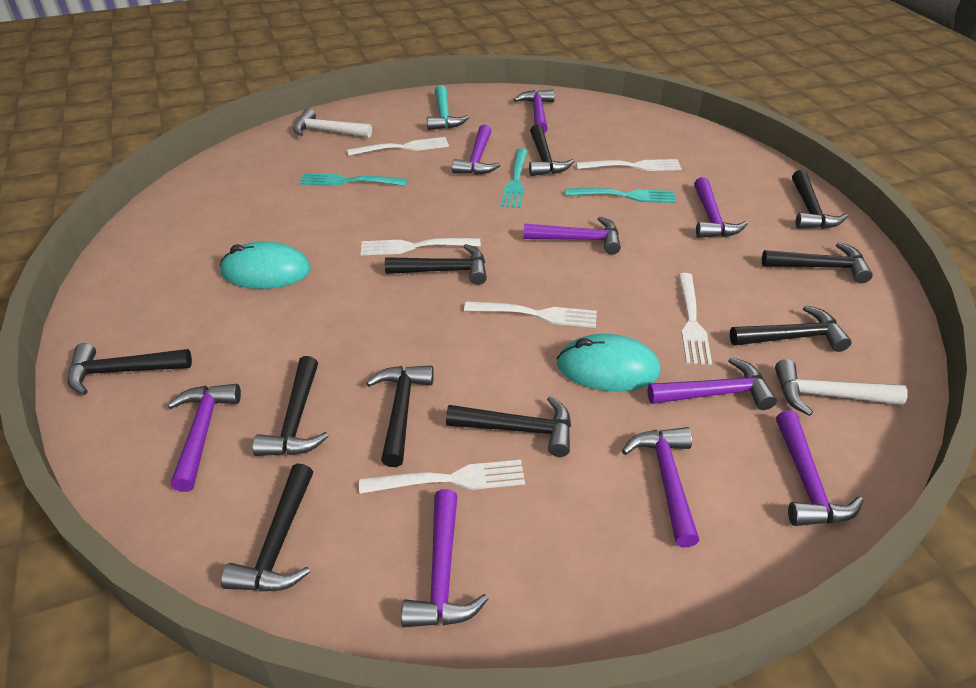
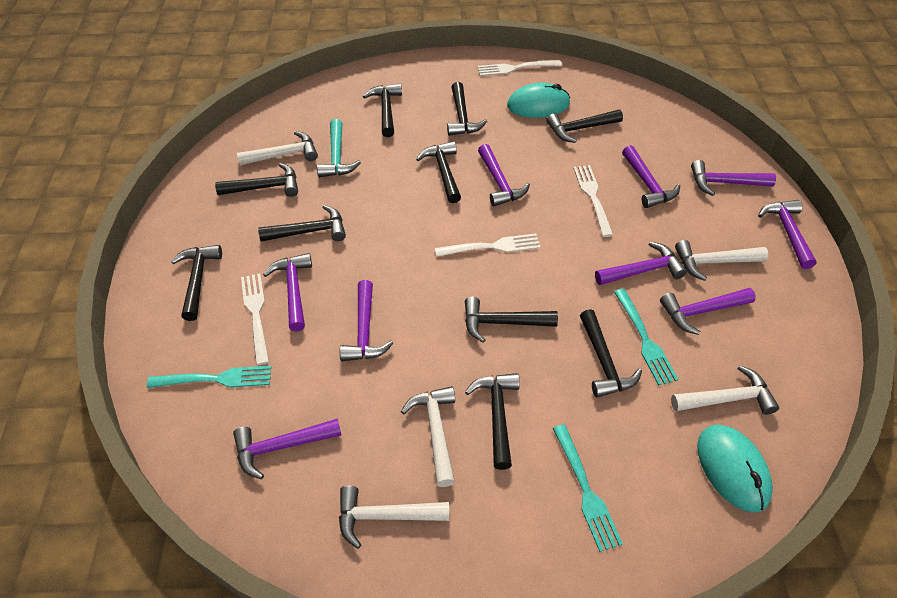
white fork: 6 -> 4
white hammer: 2 -> 5

